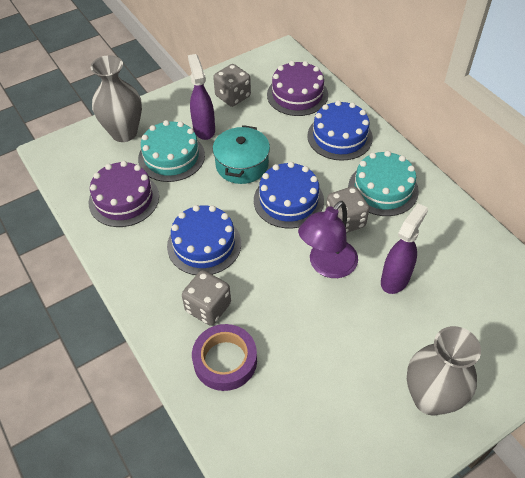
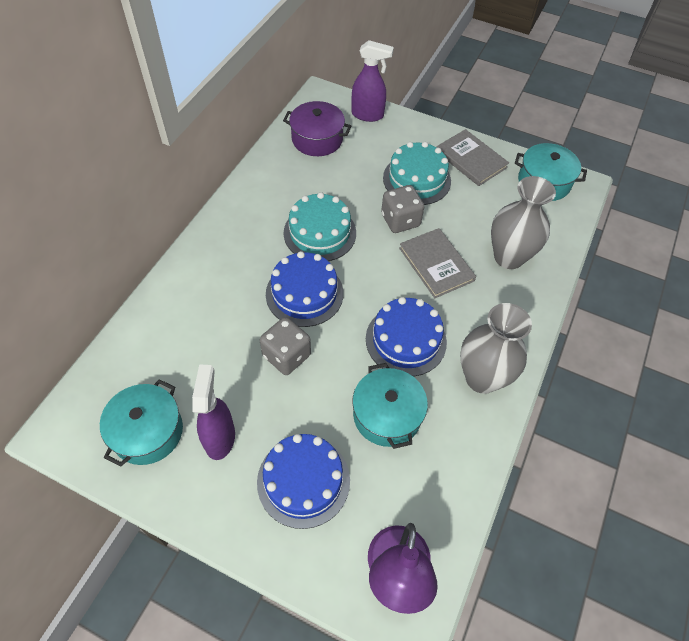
grey book: 0 -> 2
grey dice: 3 -> 2
purple cake: 2 -> 0
purple pot: 0 -> 1
purple tape: 1 -> 0
turquoise pot: 1 -> 3

